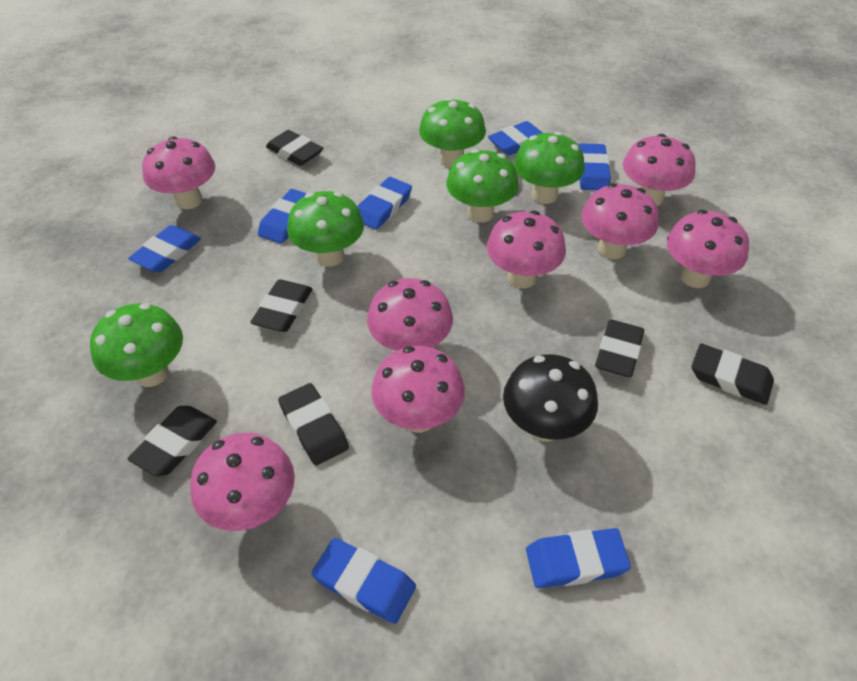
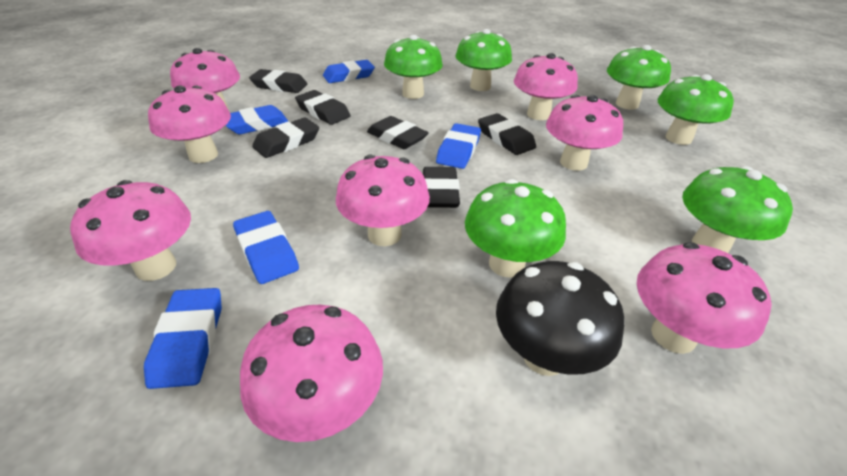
blue eraser: 7 -> 5
green mushroom: 5 -> 6

